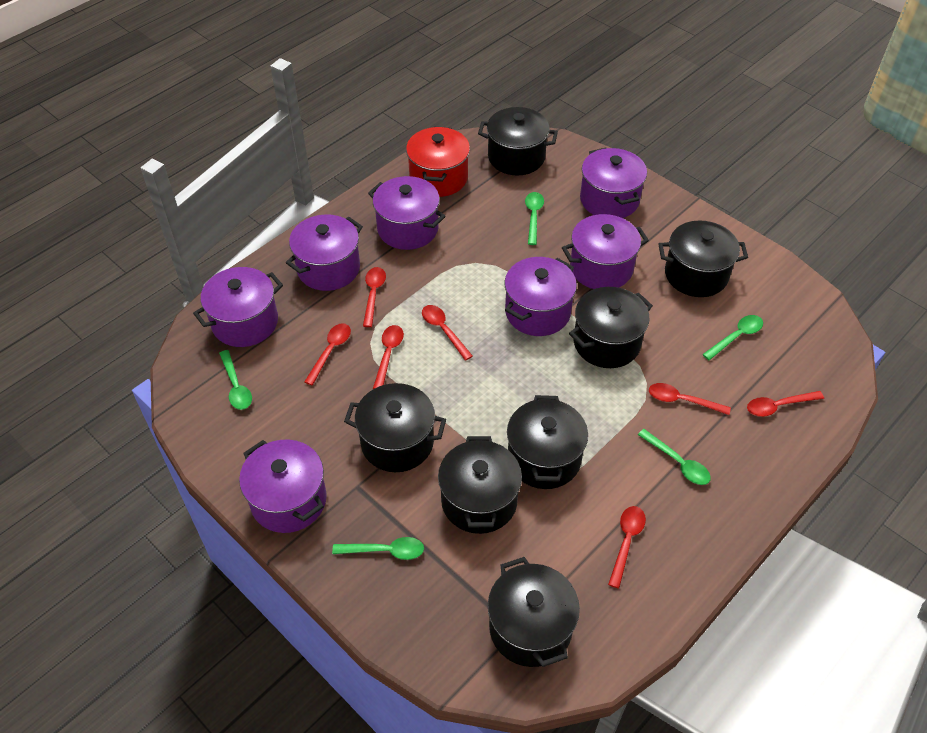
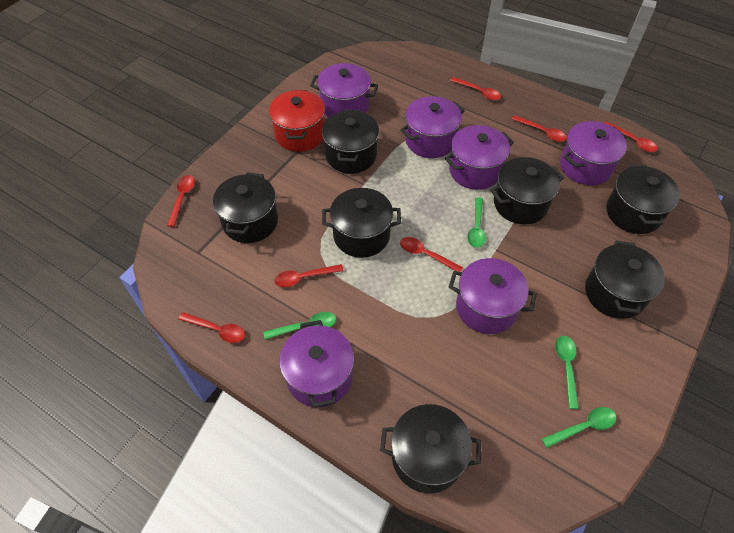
green spoon: 5 -> 4
purple pot: 7 -> 6

